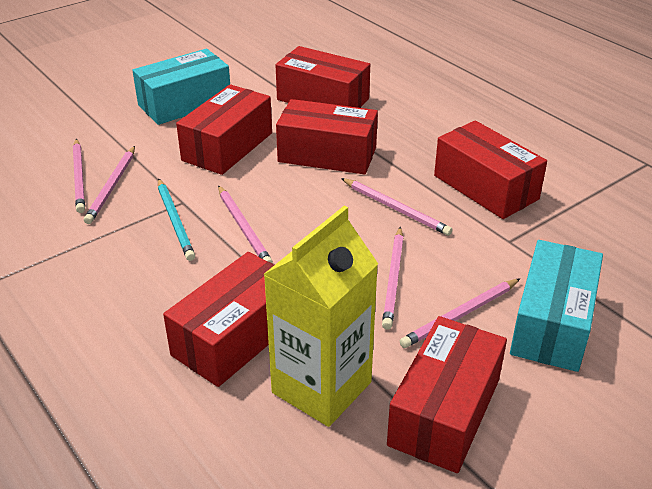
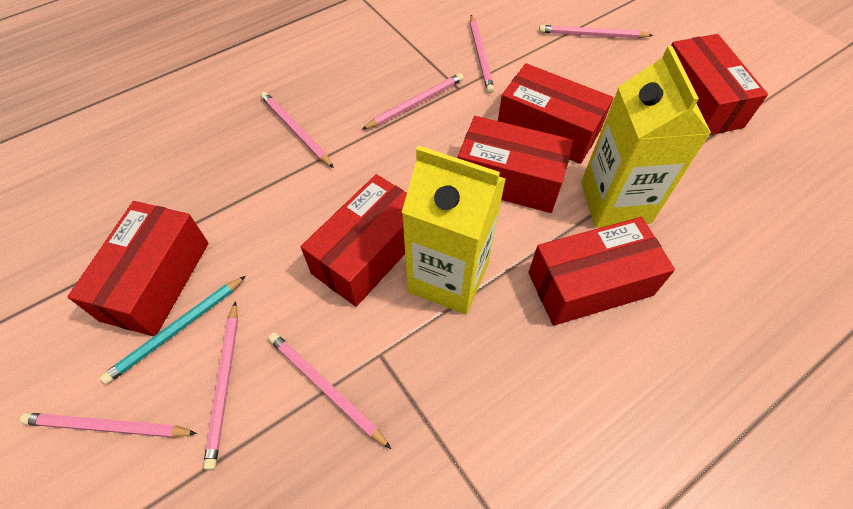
pink pencil: 6 -> 7
turquoise box: 2 -> 0
yellow carton: 1 -> 2

